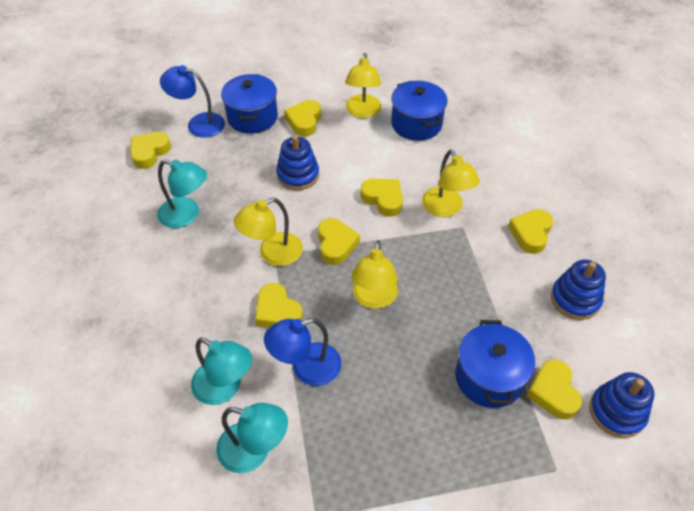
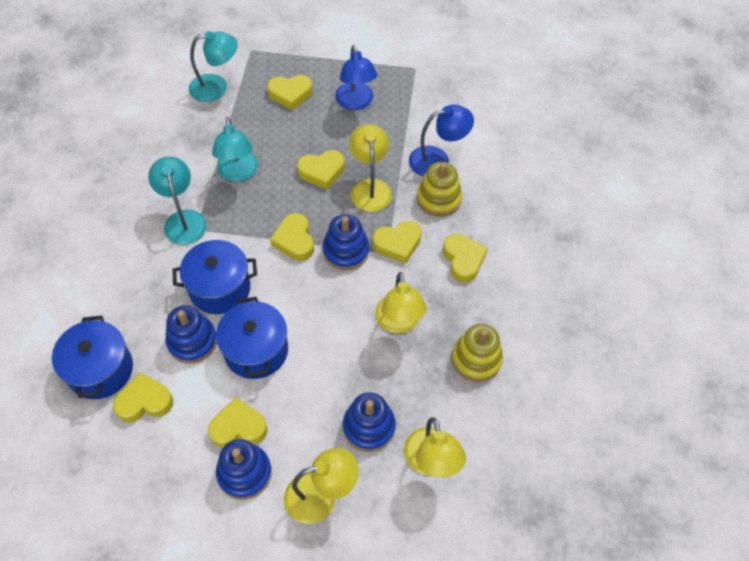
blue stacking toy: 3 -> 4
yellow stacking toy: 0 -> 2

